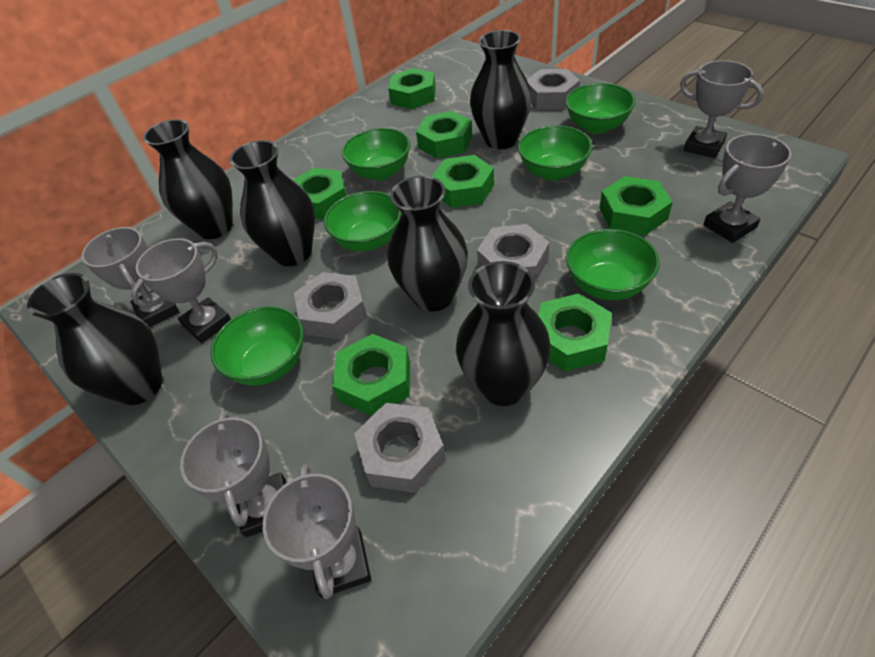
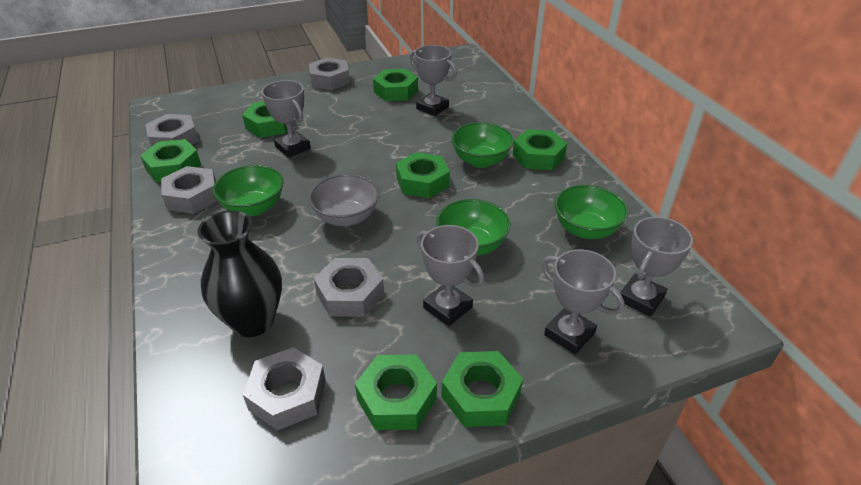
black vase: 6 -> 1
green bowl: 6 -> 4
grey bowl: 0 -> 1
grey nut: 4 -> 5
grey trophy: 6 -> 5

